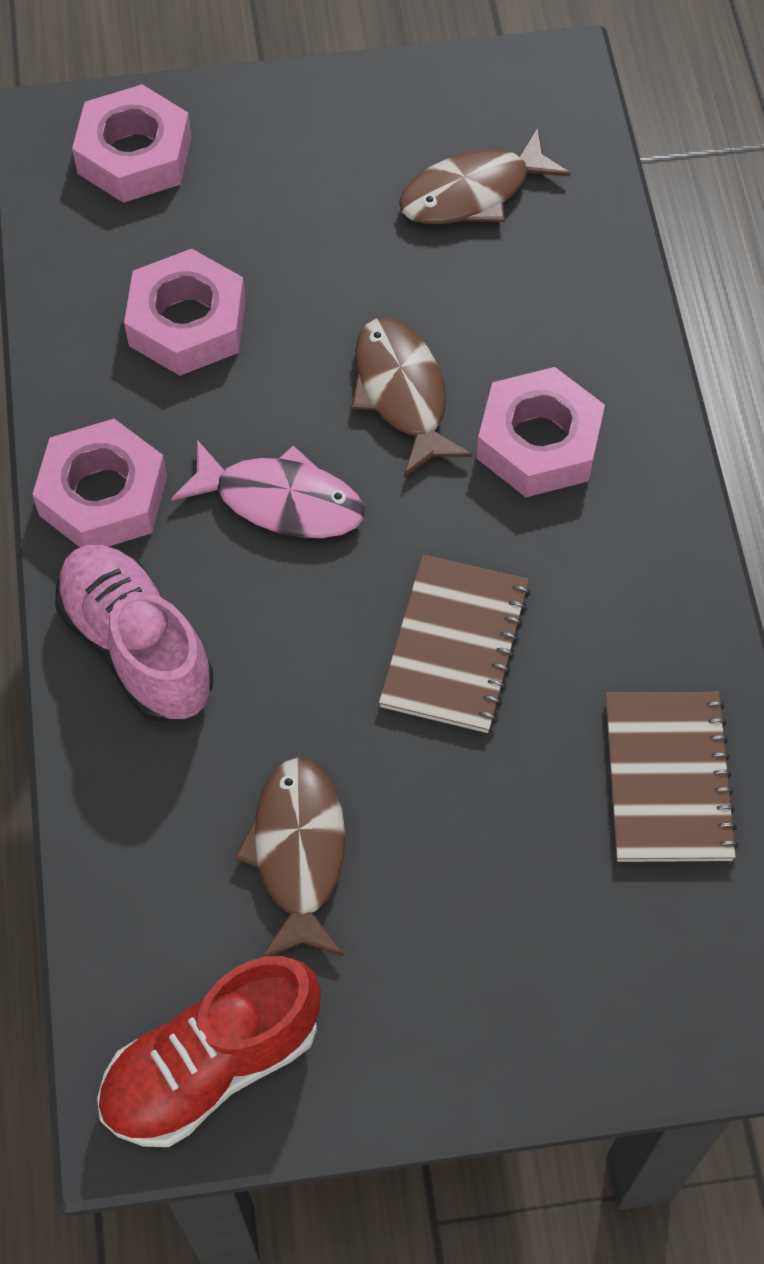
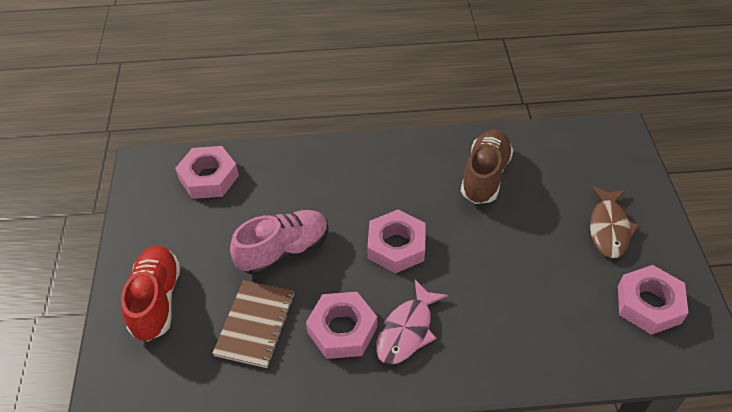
brown fish: 3 -> 1
brown notebook: 2 -> 1
brown shoe: 0 -> 1

